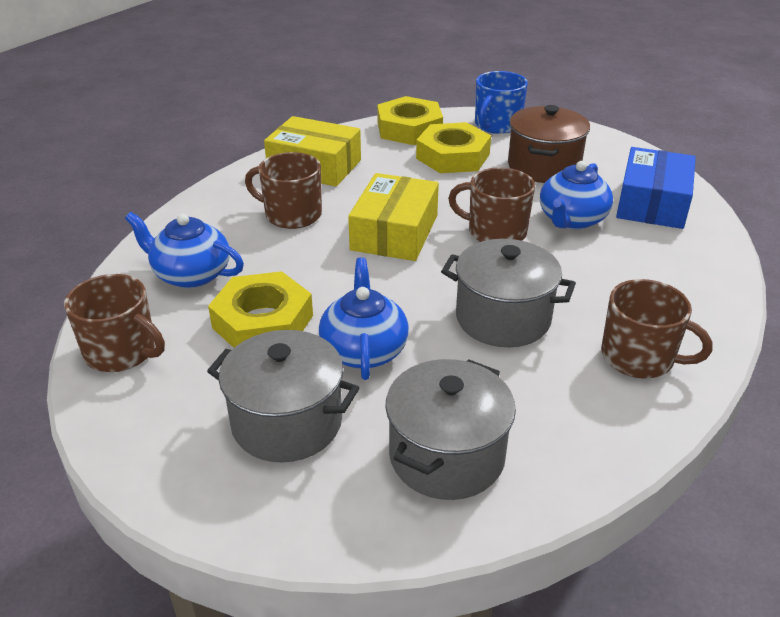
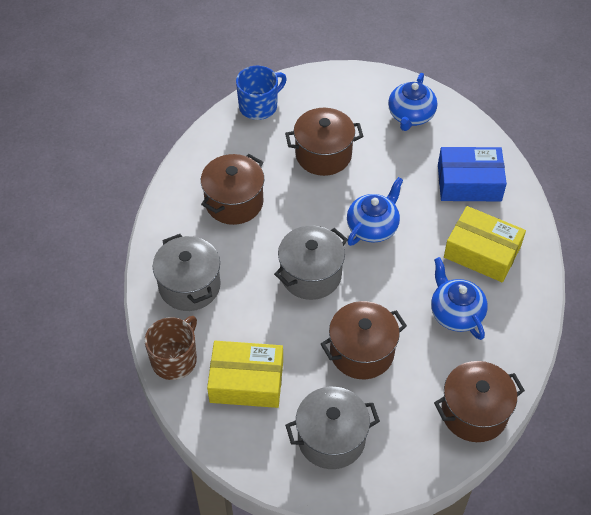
brown mug: 4 -> 1
brown pot: 1 -> 4
yellow nut: 3 -> 0

